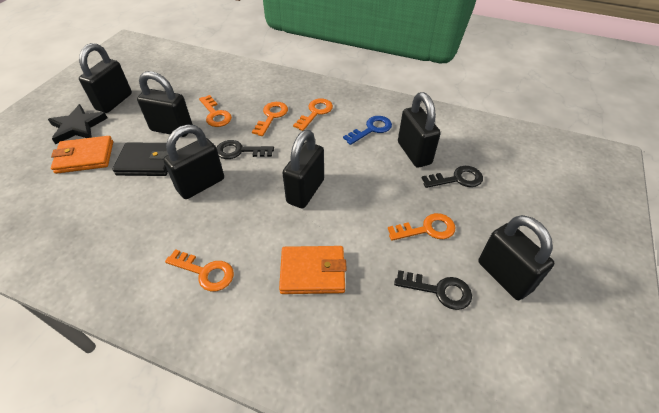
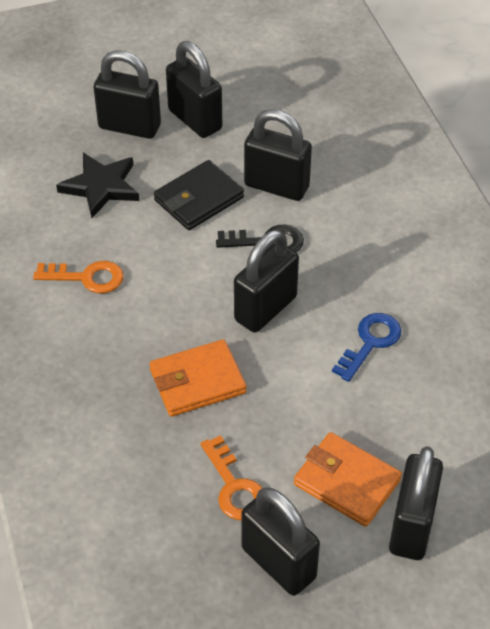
black key: 3 -> 1
orange key: 5 -> 2

